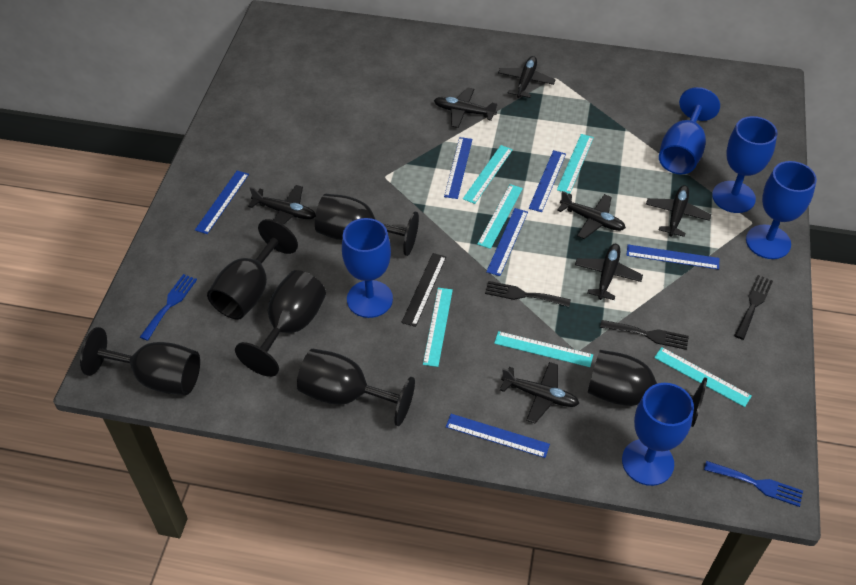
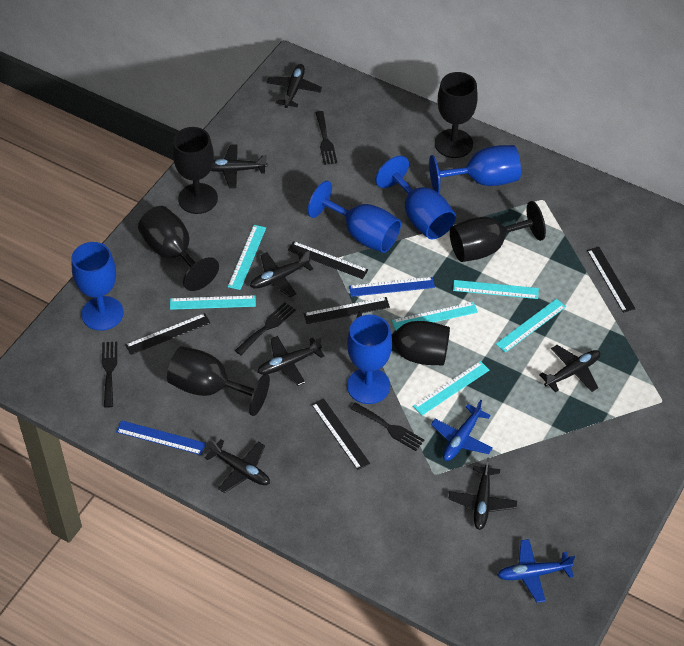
black fork: 3 -> 4
black ruler: 1 -> 5
blue fork: 2 -> 0
blue plane: 0 -> 2
blue ruler: 6 -> 2

